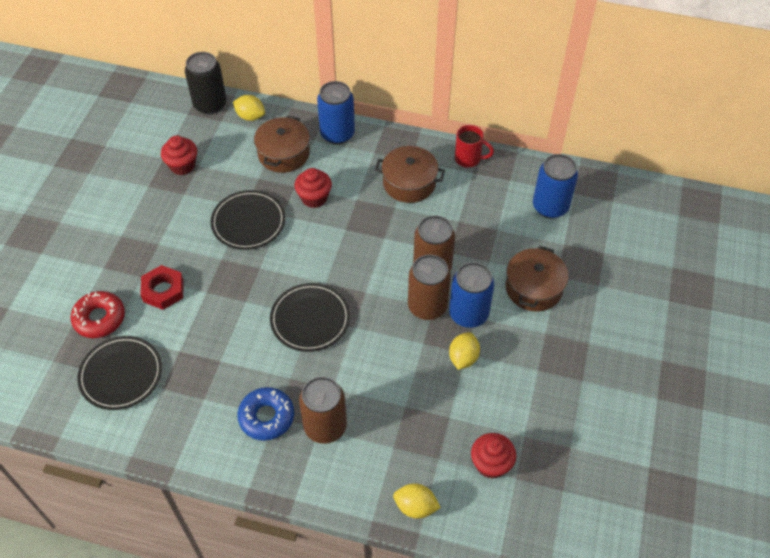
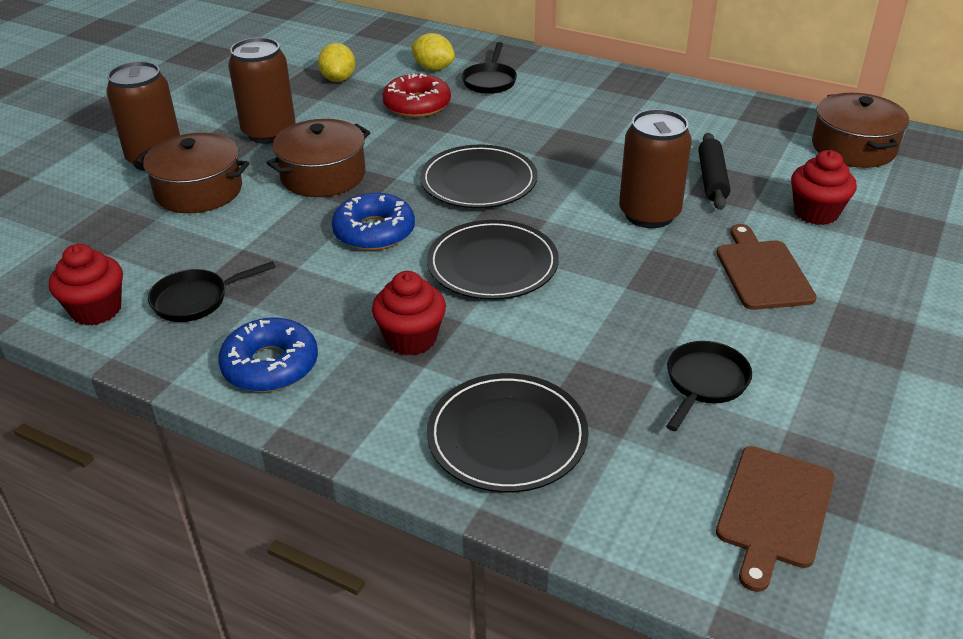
black can: 1 -> 0
black pan: 0 -> 3
black rolling pin: 0 -> 1
blue can: 3 -> 0
blue donut: 1 -> 2
brown cutting board: 0 -> 2
red mug: 1 -> 0
red nut: 1 -> 0
yellow lemon: 3 -> 2

